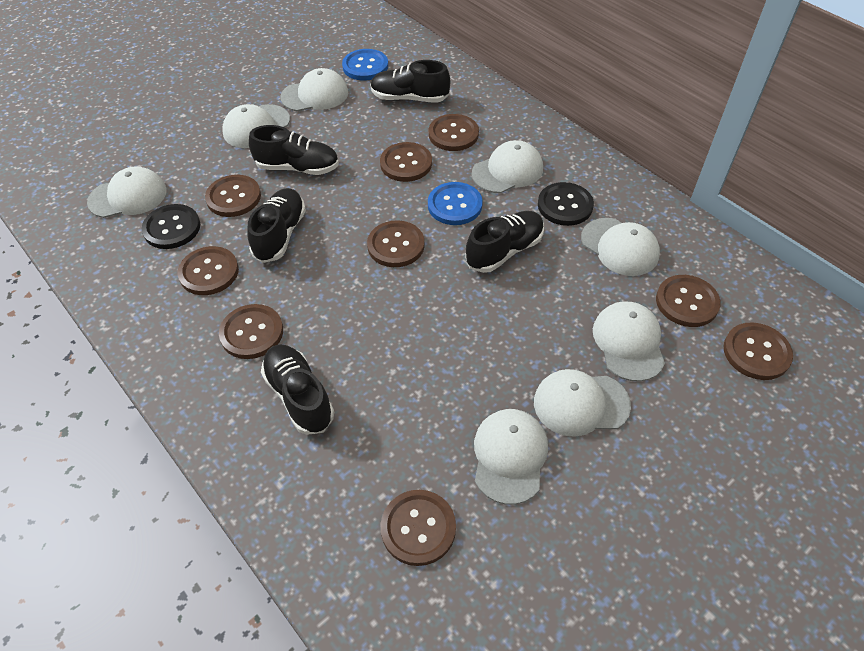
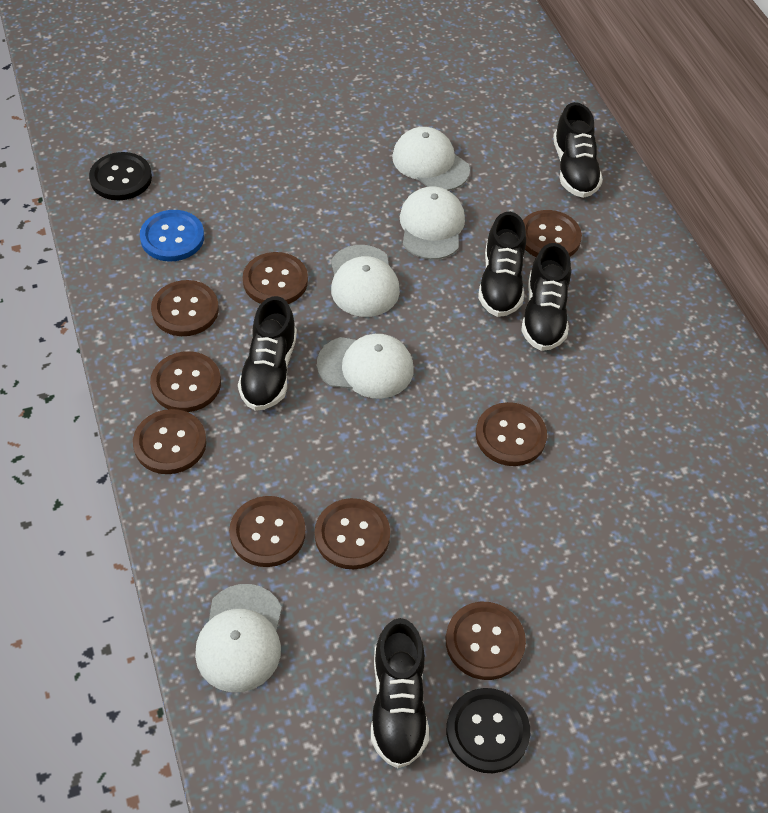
blue button: 2 -> 1
white cap: 8 -> 5

